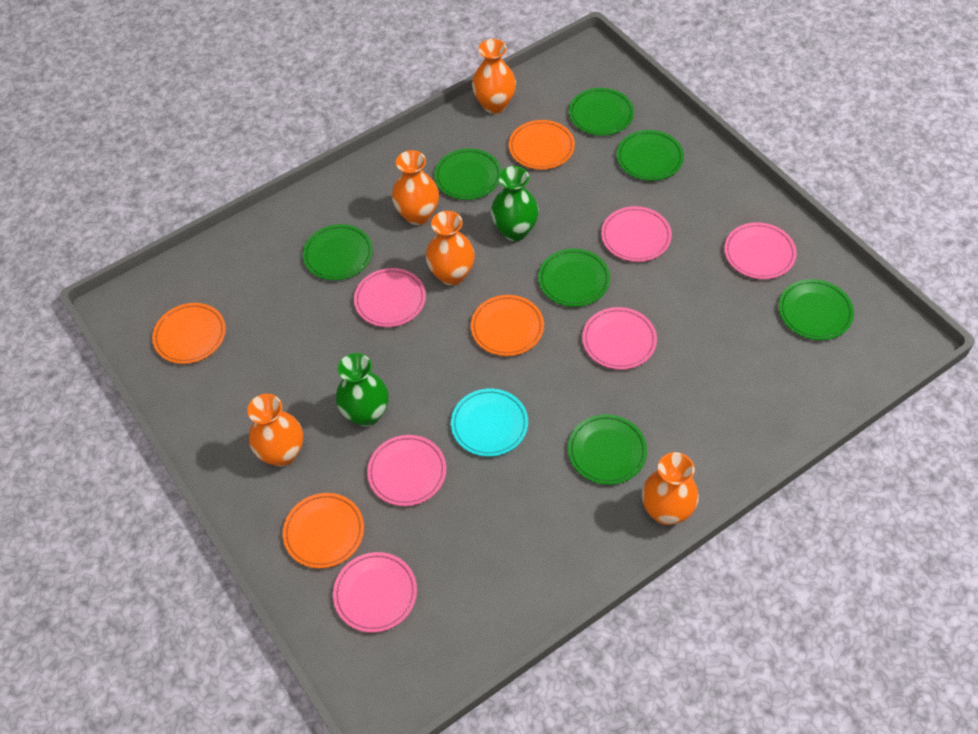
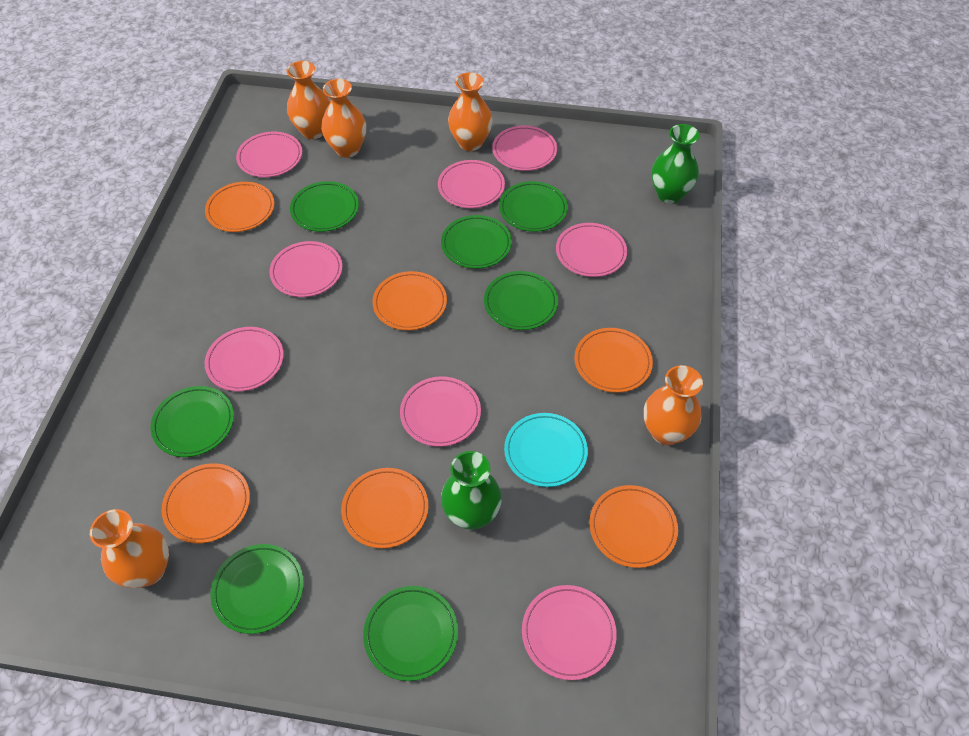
orange plate: 4 -> 6
pink plate: 6 -> 8

